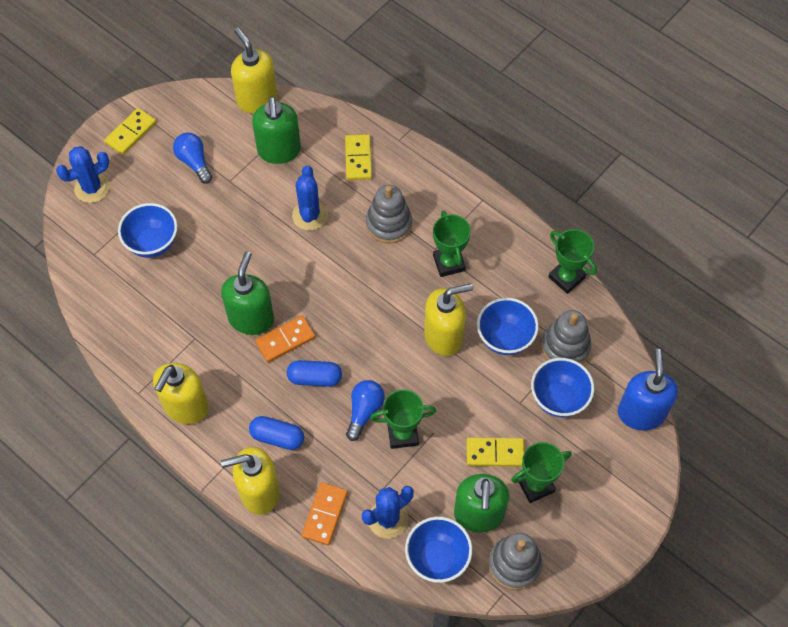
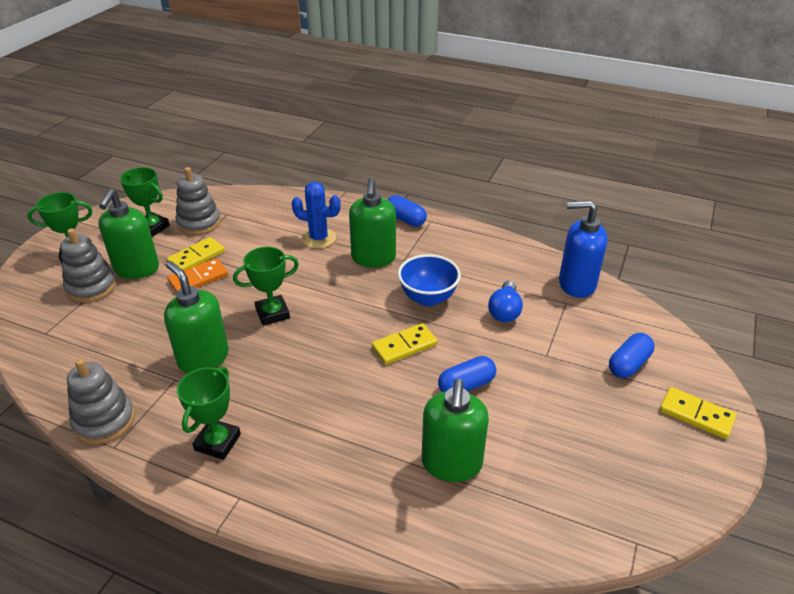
blue bowl: 4 -> 1
blue cactus: 3 -> 1
blue capsule: 2 -> 3
blue light bulb: 2 -> 1
green soap dispenser: 3 -> 4
orange domino: 2 -> 1
yellow soap dispenser: 4 -> 0

